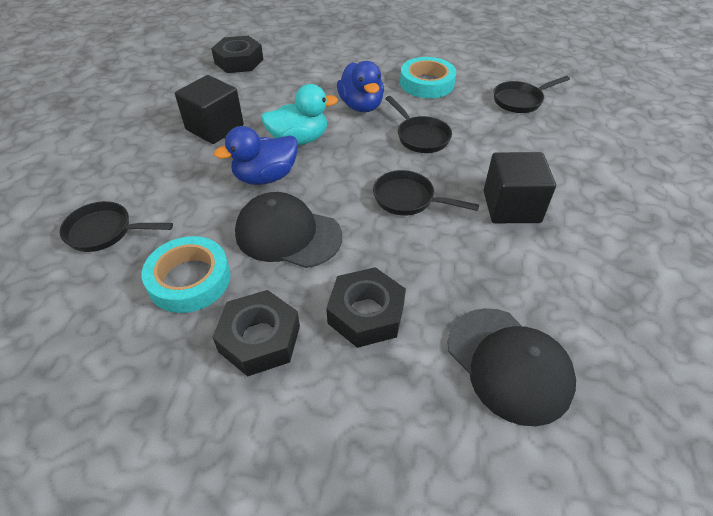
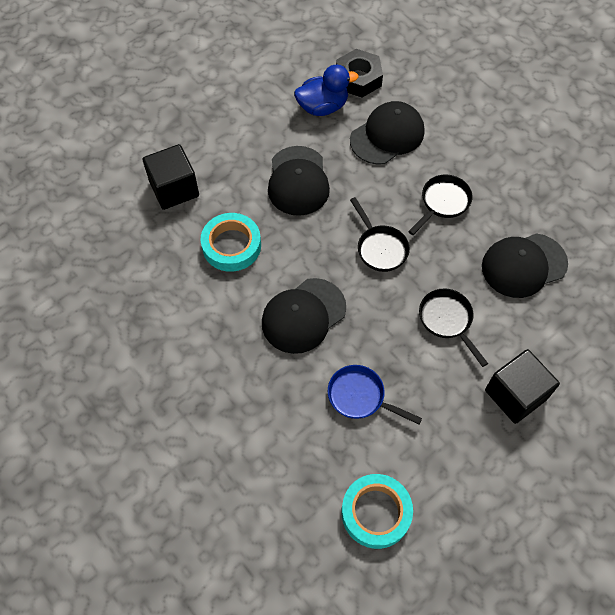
black cap: 2 -> 4
black nut: 3 -> 1
black pan: 4 -> 3
blue duck: 2 -> 1
blue pan: 0 -> 1
turquoise duck: 1 -> 0

